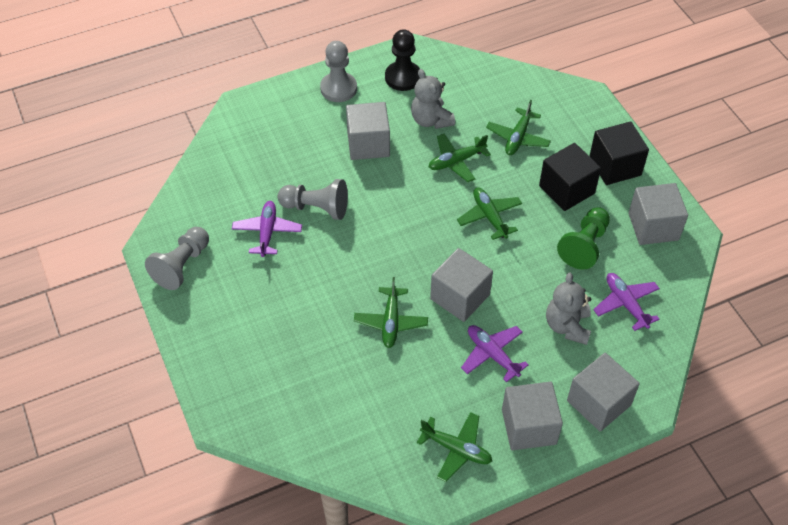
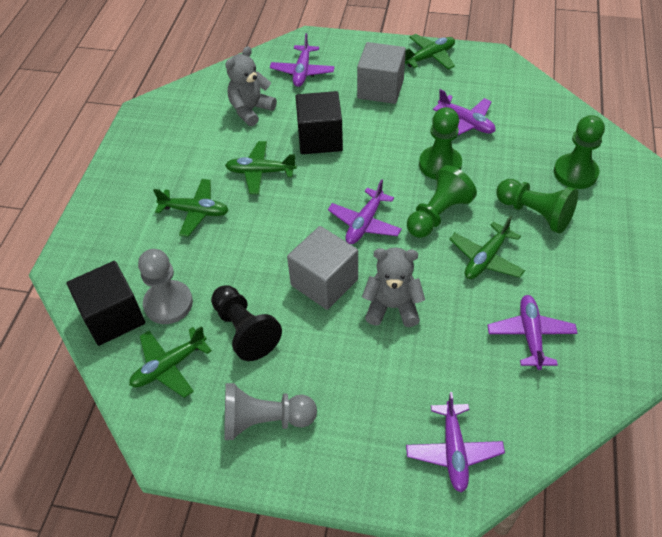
green pawn: 1 -> 4
grey cube: 5 -> 2
grey pawn: 3 -> 2
purple plane: 3 -> 5

